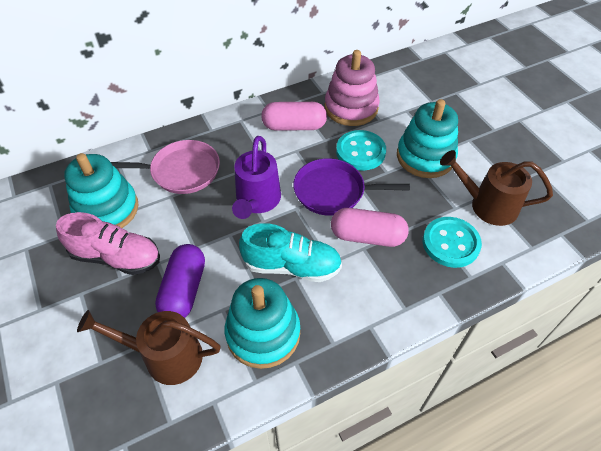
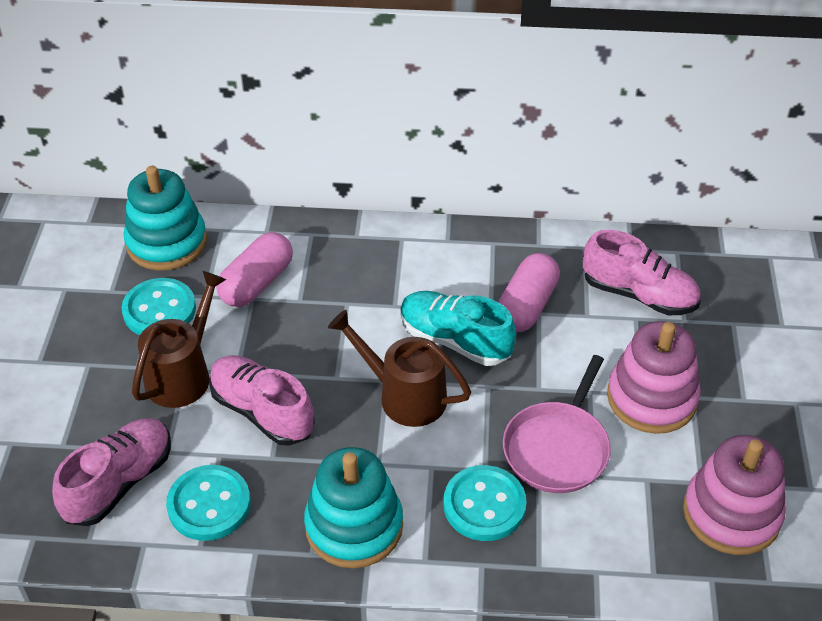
pink shoe: 1 -> 3
pink stacking toy: 1 -> 2
purple capsule: 1 -> 0
purple pan: 1 -> 0
purple watering can: 1 -> 0
turquoise button: 2 -> 3
turquoise stacking toy: 3 -> 2

